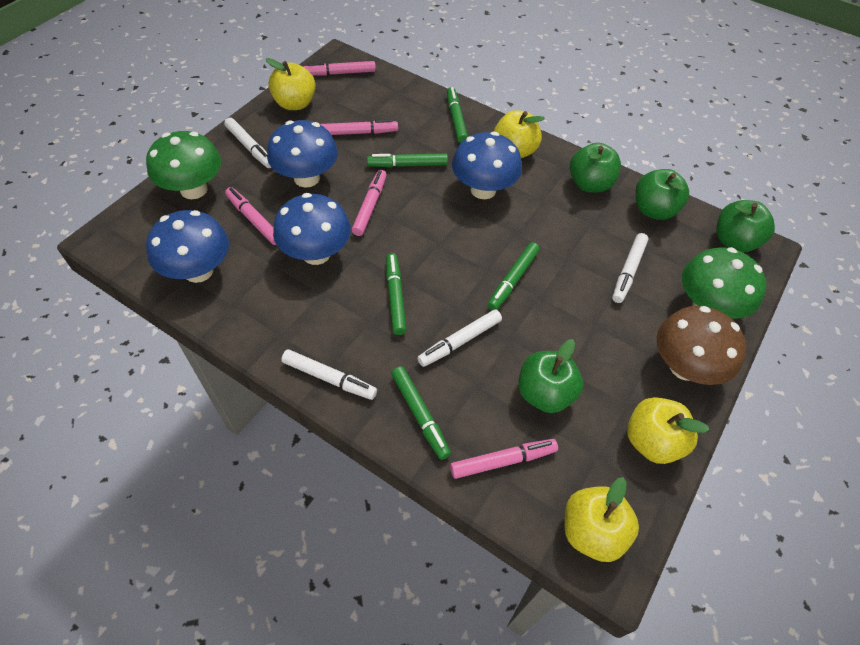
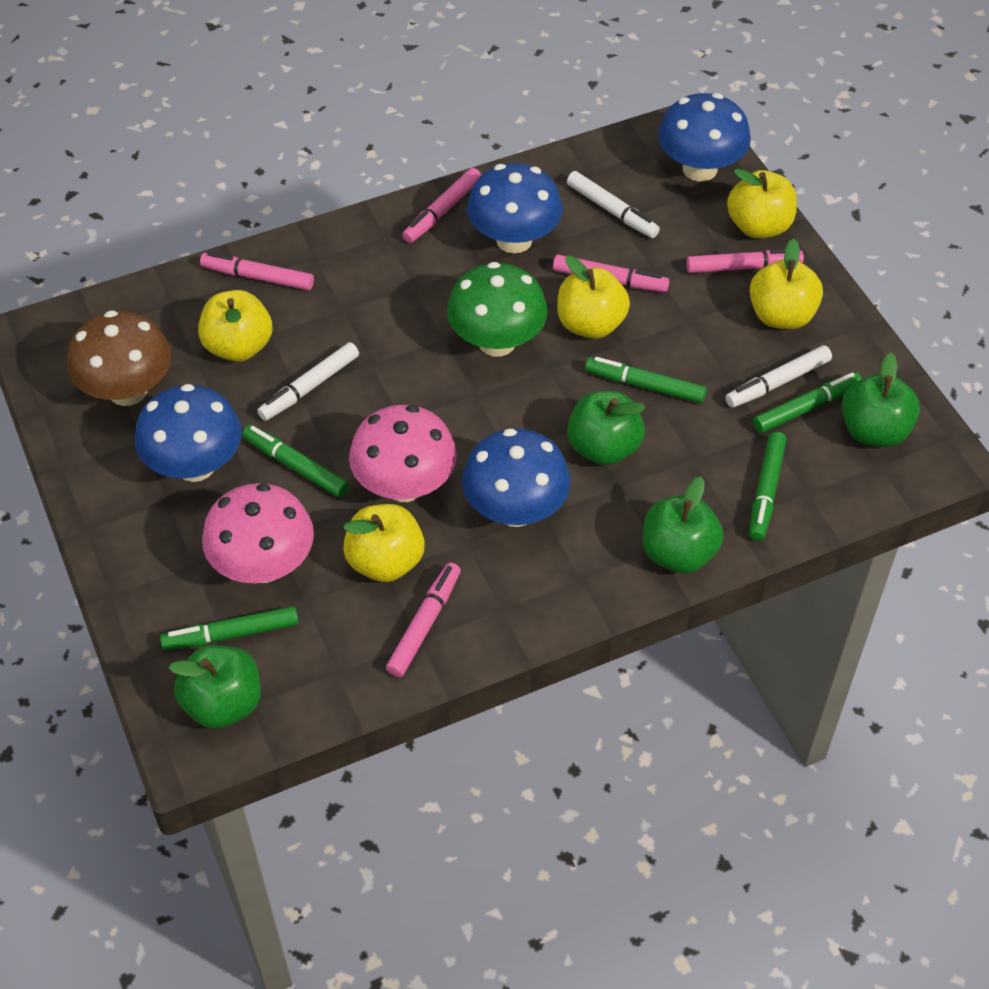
green mushroom: 2 -> 1
pink mushroom: 0 -> 2
white marker: 4 -> 3
yellow apple: 4 -> 5

